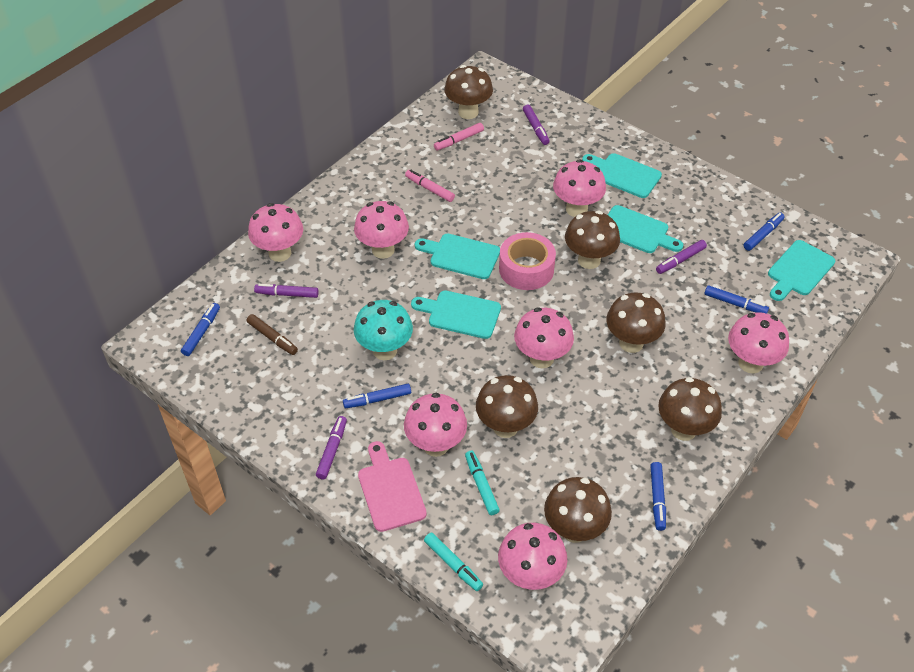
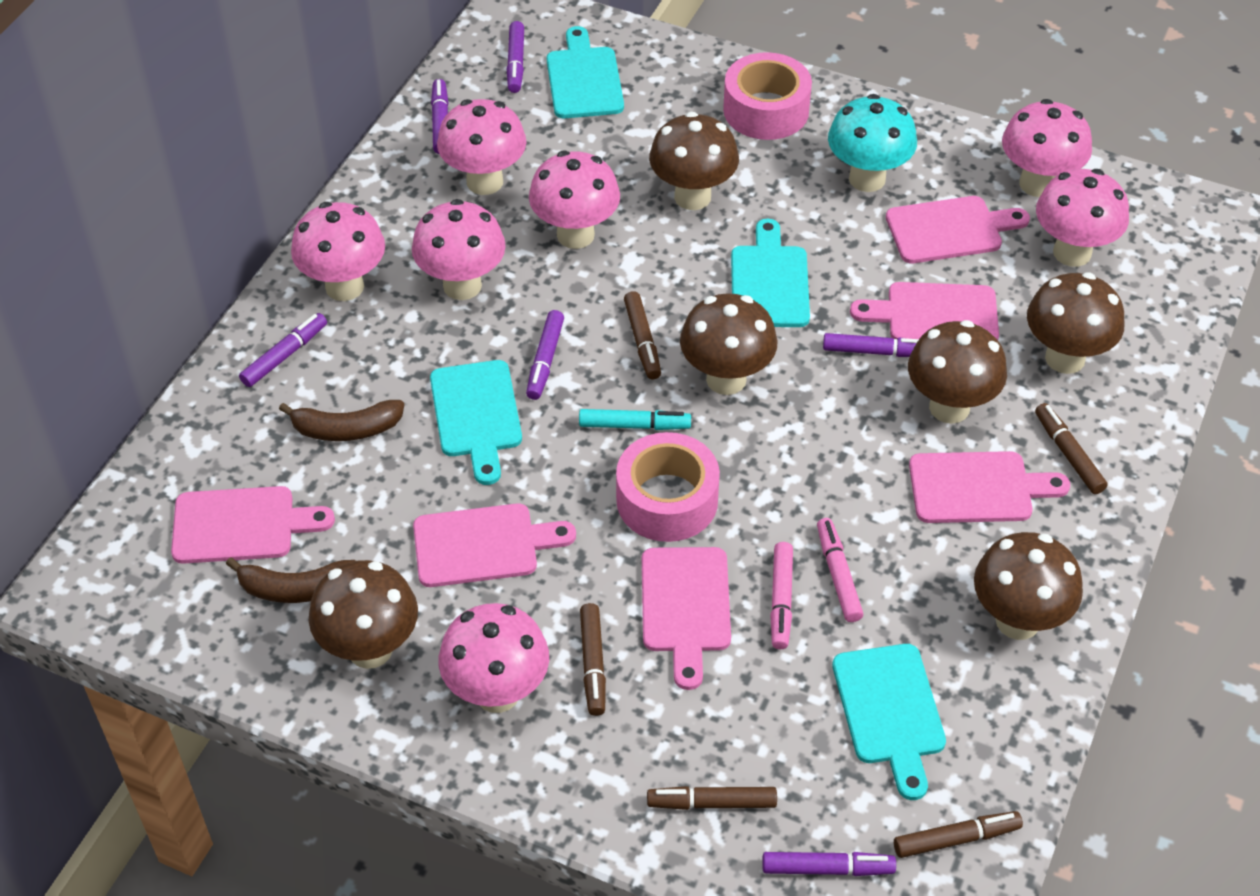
blue marker: 5 -> 0
brown banana: 0 -> 2
brown marker: 1 -> 5
pink cutting board: 1 -> 6
pink tape: 1 -> 2
purple marker: 4 -> 6
turquoise cutting board: 5 -> 4
turquoise marker: 2 -> 1

